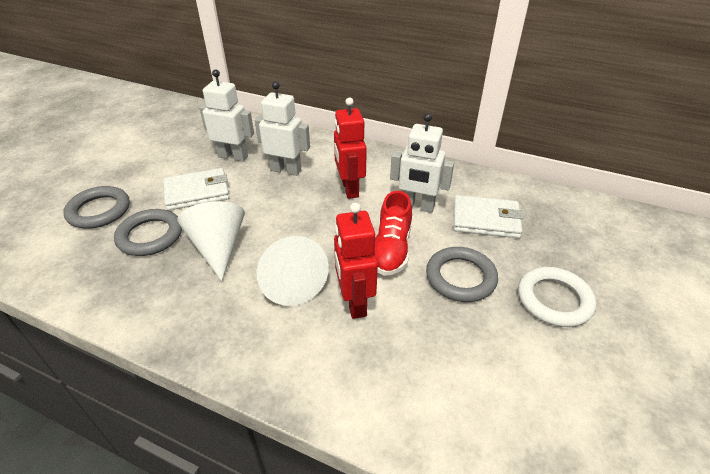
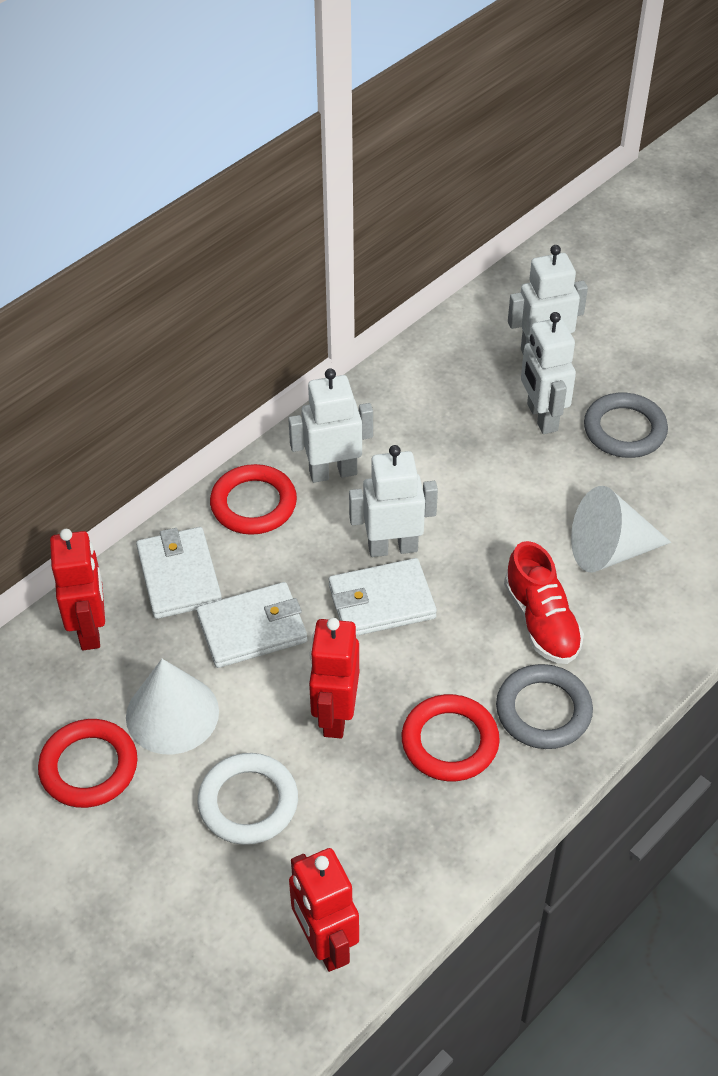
grey ring: 3 -> 2
red ring: 0 -> 3
red robot: 2 -> 3
white robot: 3 -> 4
white wallet: 2 -> 3

